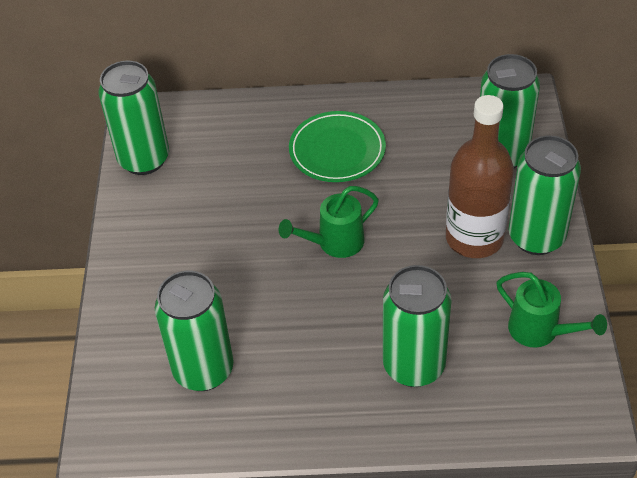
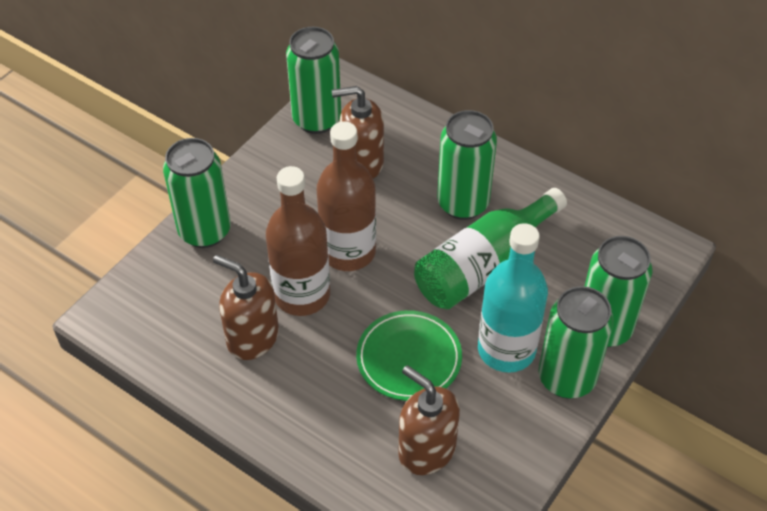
brown bottle: 1 -> 2
brown soap dispenser: 0 -> 3
green bottle: 0 -> 1
green watering can: 2 -> 0
turquoise bottle: 0 -> 1

